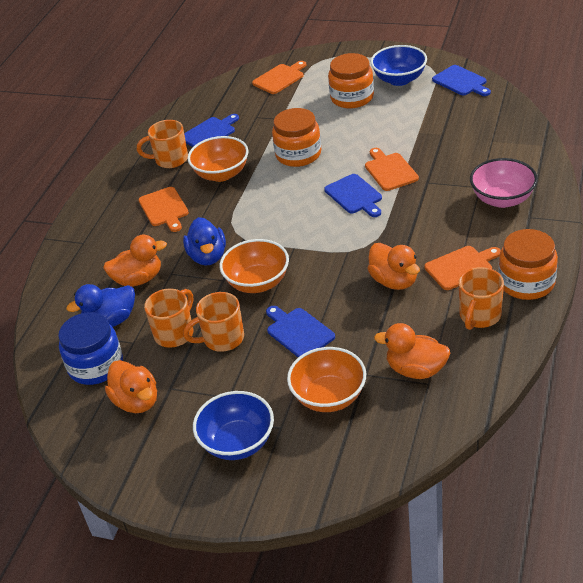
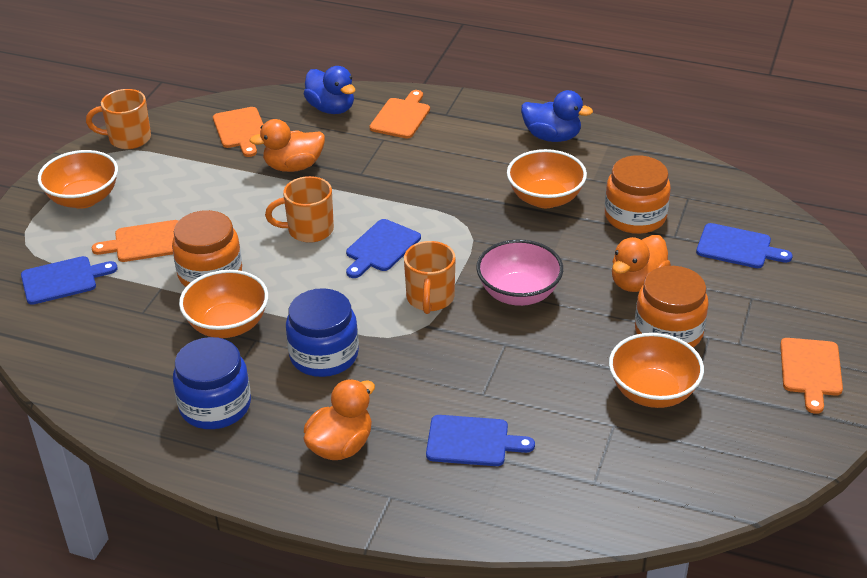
blue bowl: 2 -> 0
blue jar: 1 -> 2
orange bowl: 3 -> 4
orange duck: 4 -> 3
orange mug: 4 -> 3

